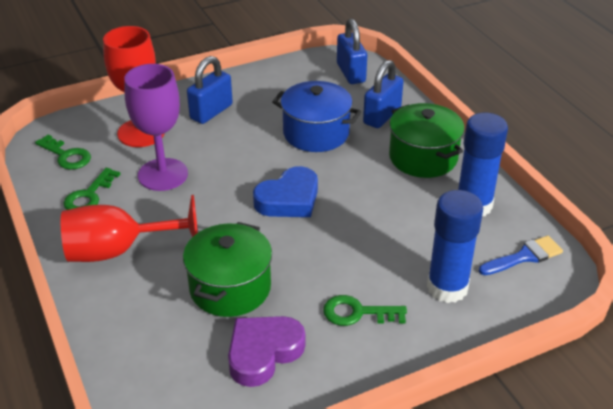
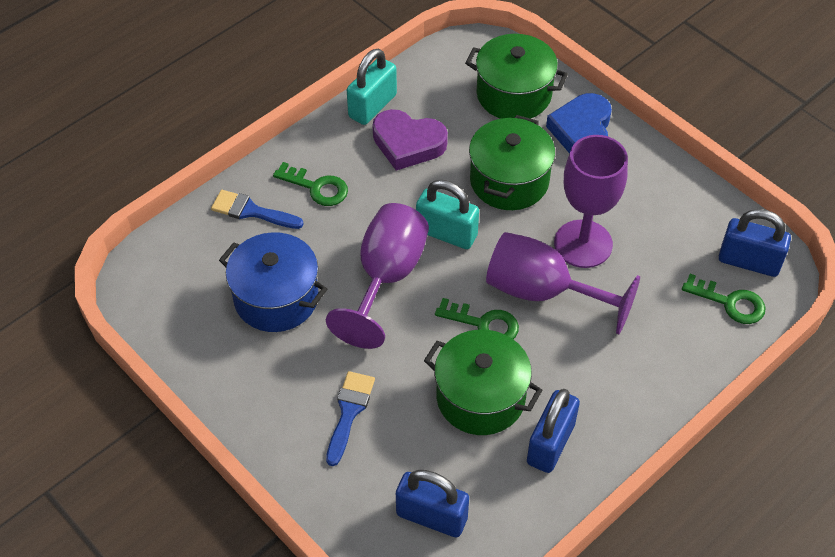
blue brush: 1 -> 2
blue glue stick: 2 -> 0
green pot: 2 -> 3
purple goblet: 1 -> 3
red goblet: 2 -> 0
turquoise padlock: 0 -> 2

